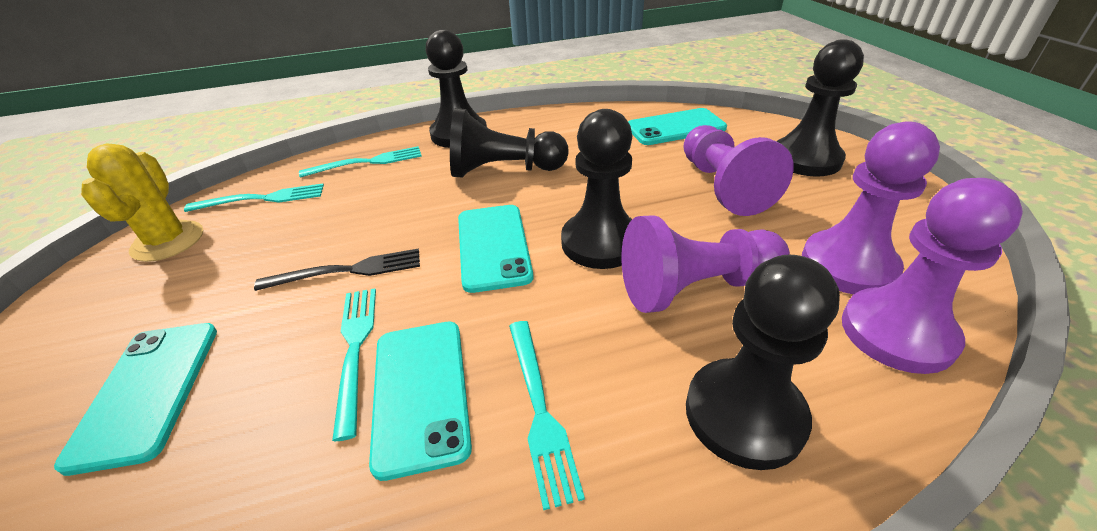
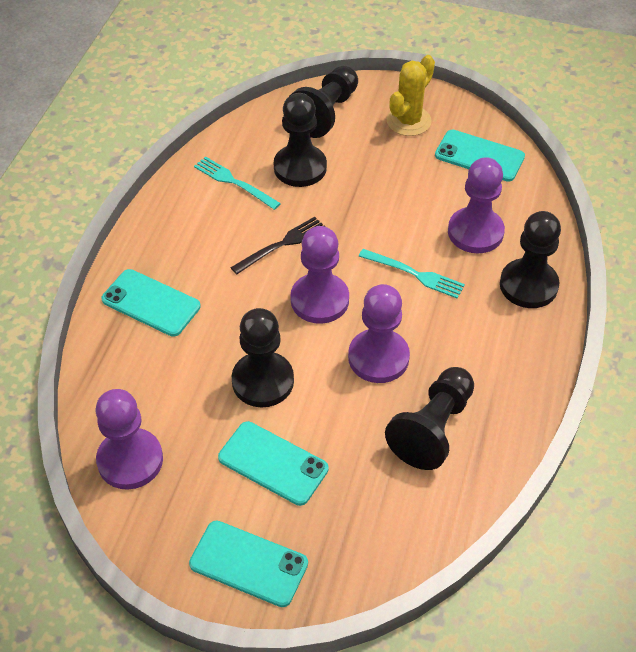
turquoise fork: 4 -> 2

